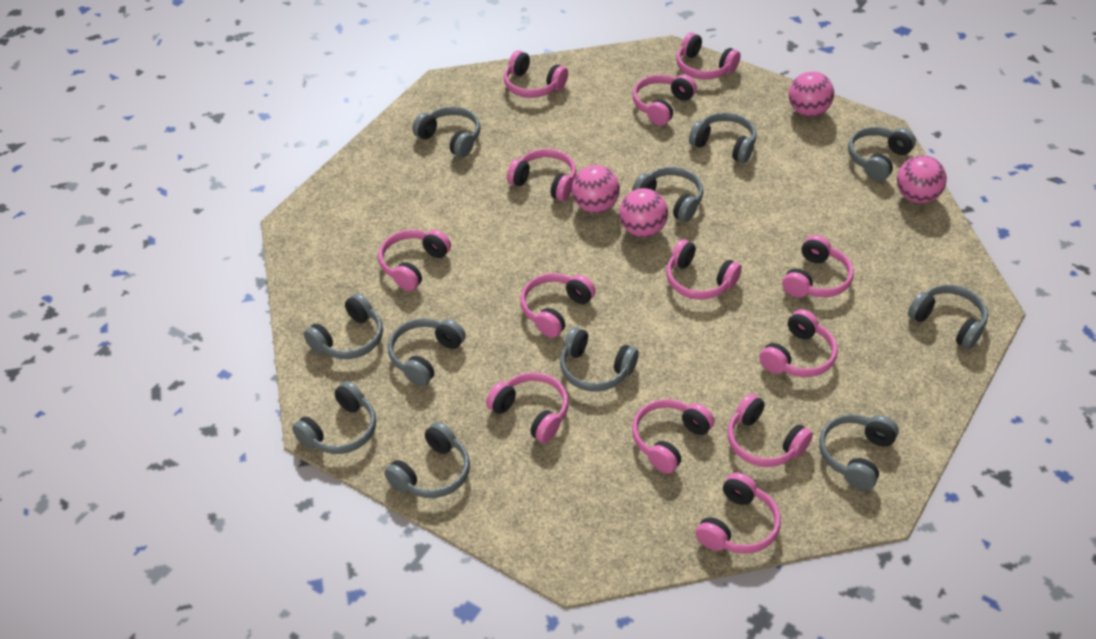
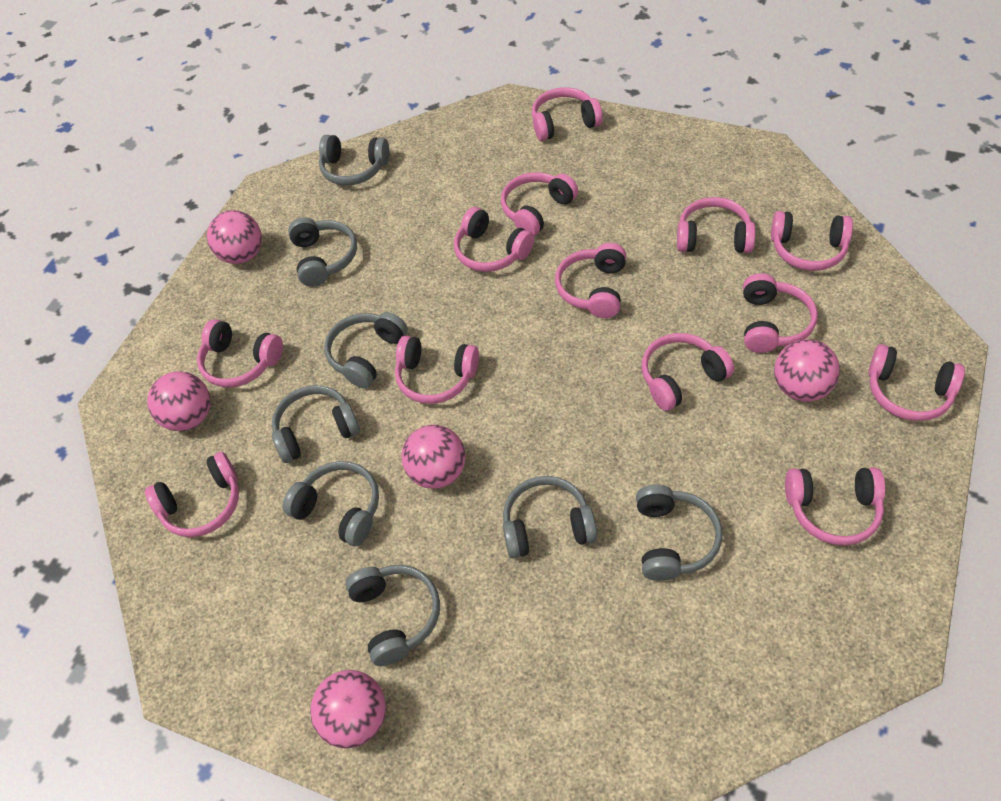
grey headphones: 11 -> 8
pink ball: 4 -> 5

